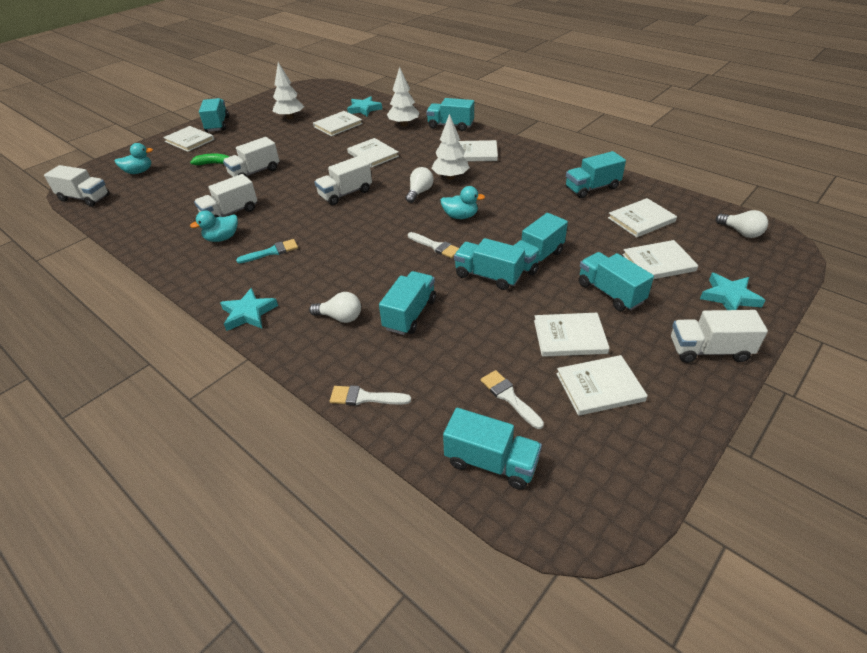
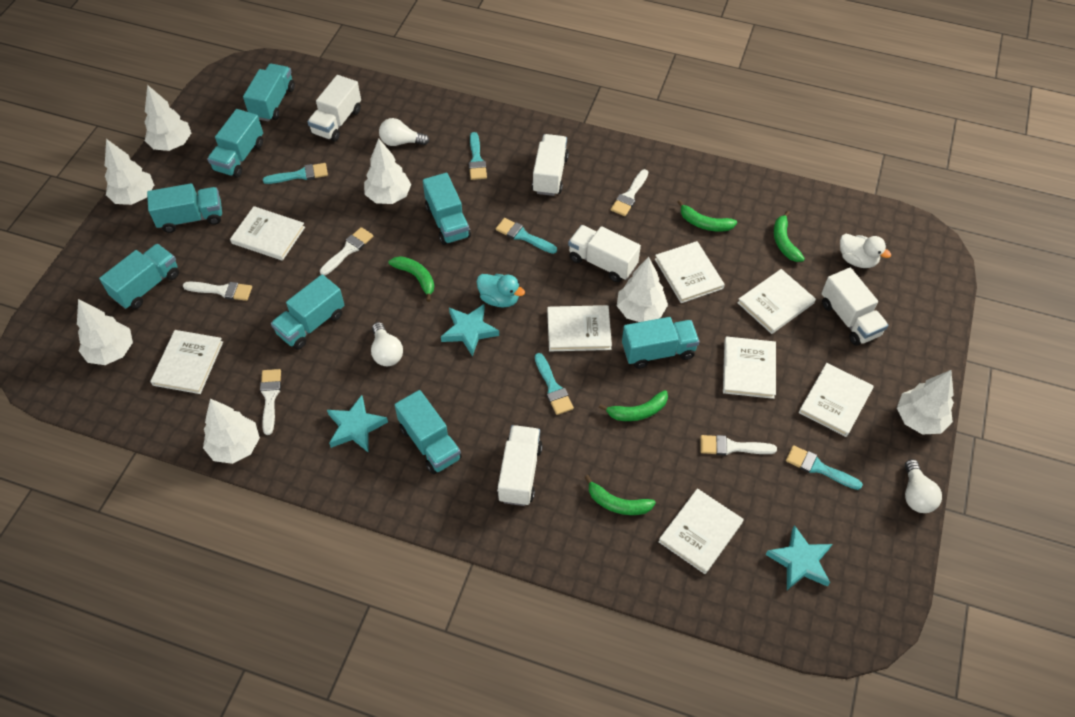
green banana: 1 -> 5
turquoise brush: 1 -> 5
turquoise duck: 3 -> 1
white brush: 3 -> 5
white duck: 0 -> 1
white tree: 3 -> 7

